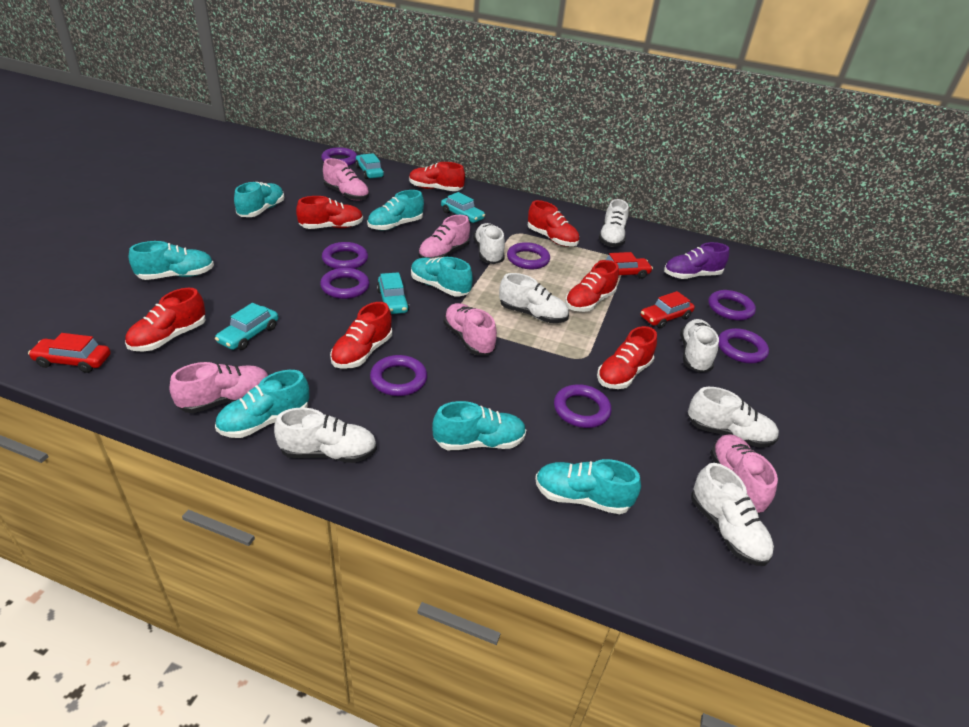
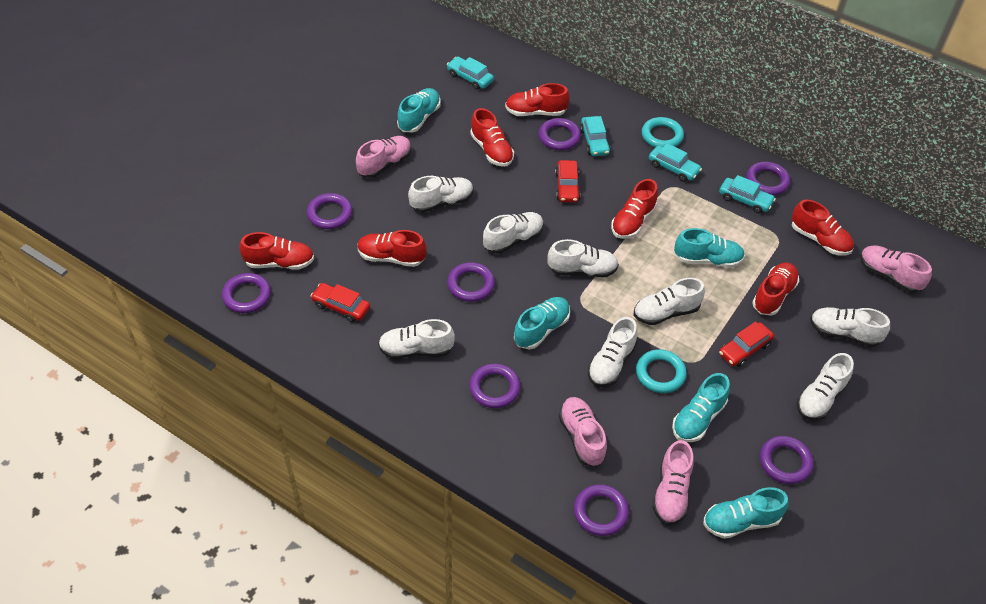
pink shoe: 5 -> 4
purple shoe: 1 -> 0
turquoise ring: 0 -> 2
turquoise shoe: 7 -> 5
white shoe: 7 -> 8

